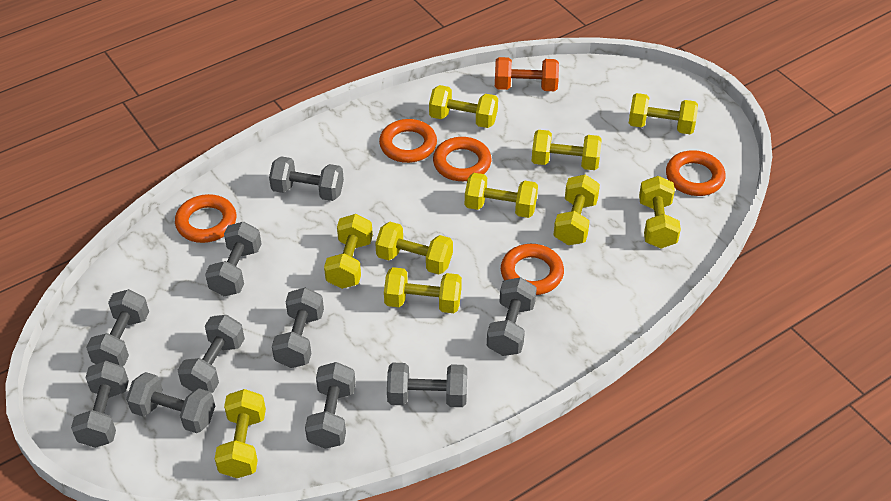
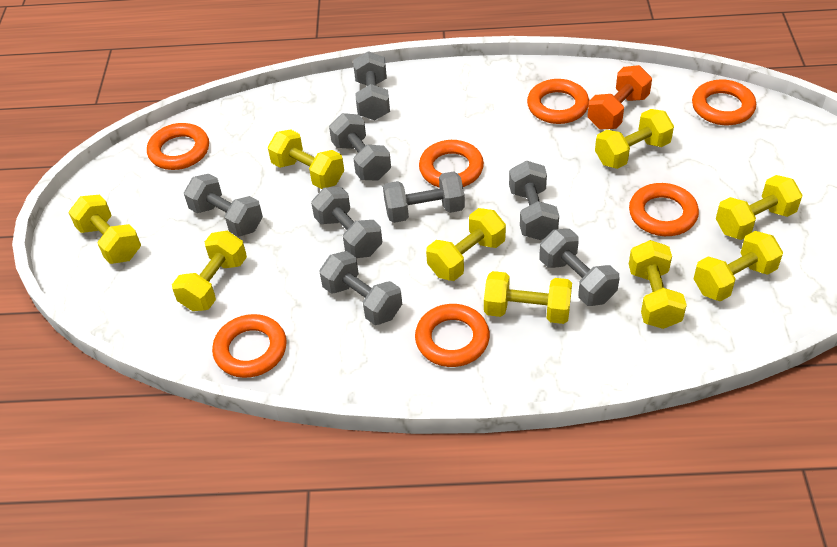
grey dumbbell: 10 -> 8
orange ring: 5 -> 7
yellow dumbbell: 10 -> 9

